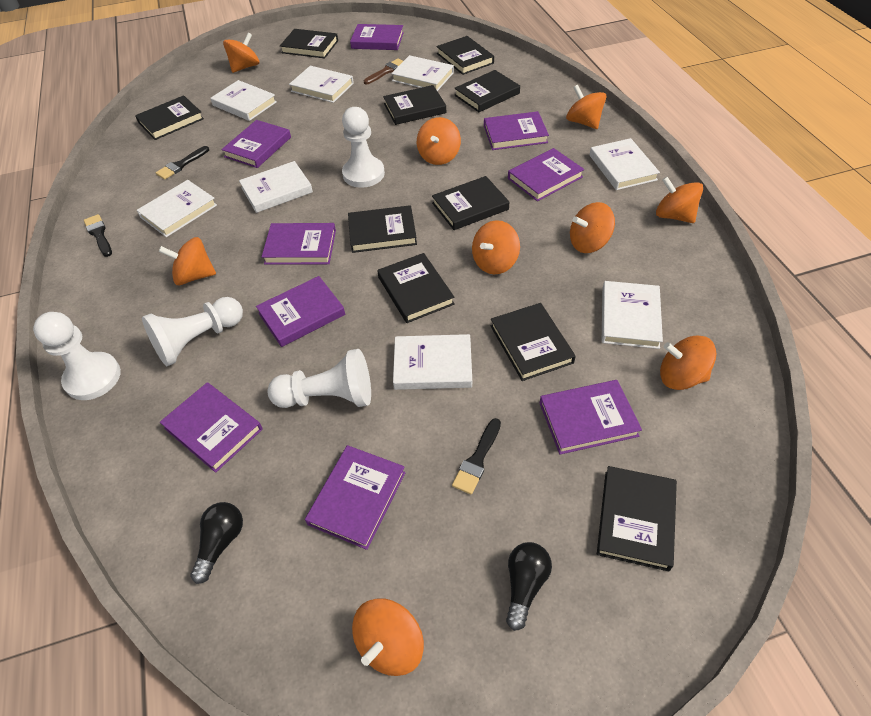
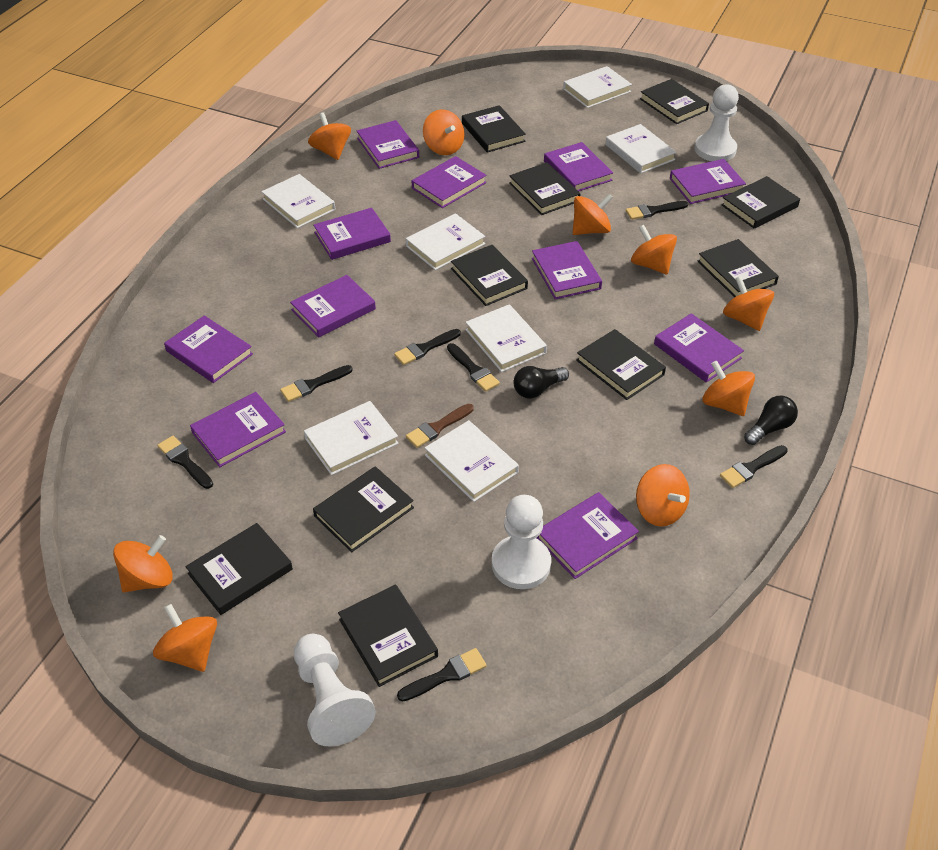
black brush: 3 -> 7
purple book: 9 -> 11
white book: 8 -> 7
white pawn: 4 -> 3

